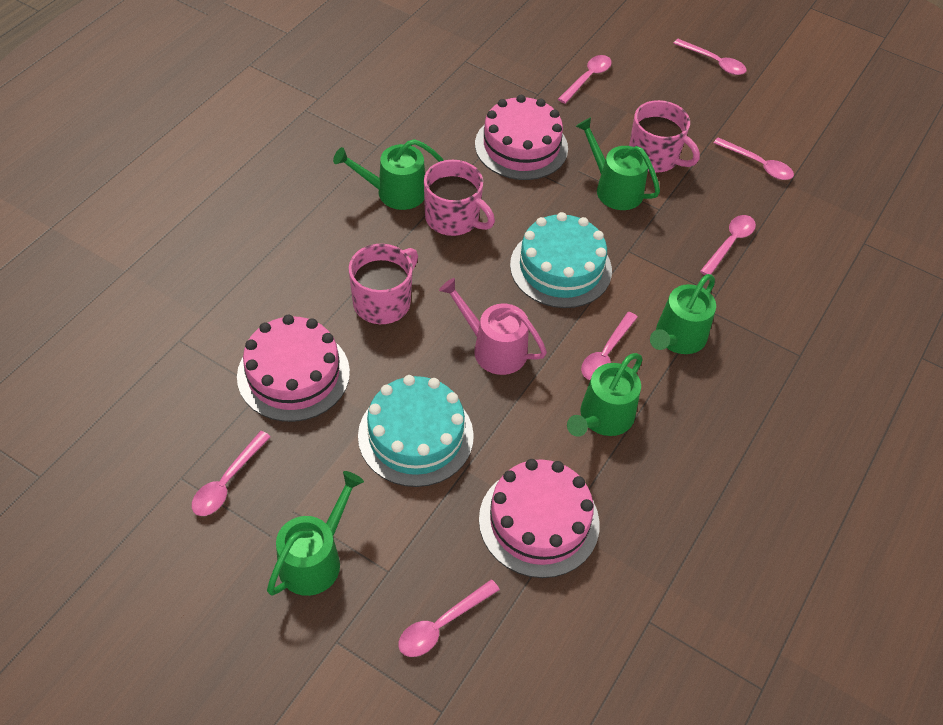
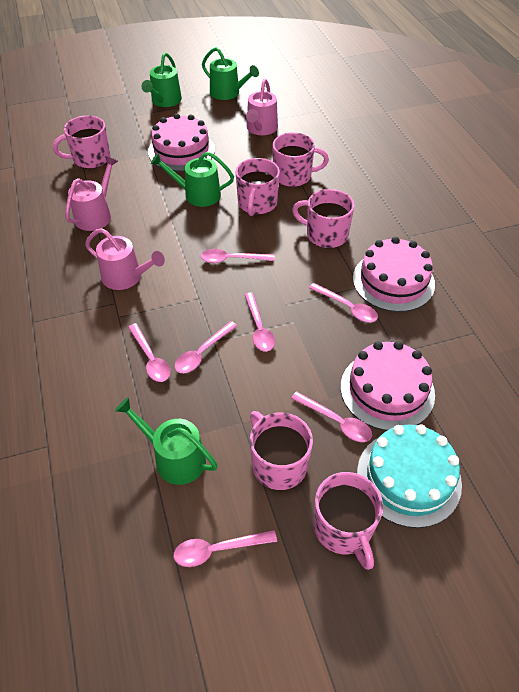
green watering can: 5 -> 4
pink mug: 3 -> 6
pink watering can: 1 -> 3
turquoise cake: 2 -> 1

